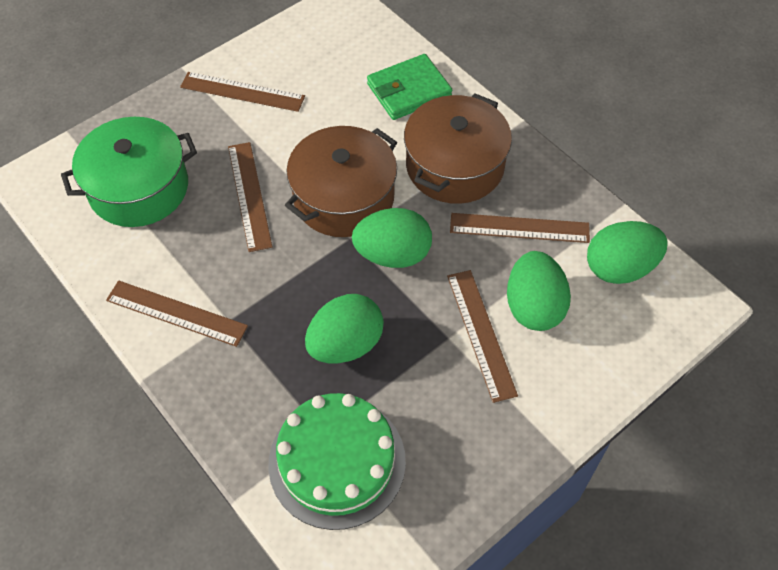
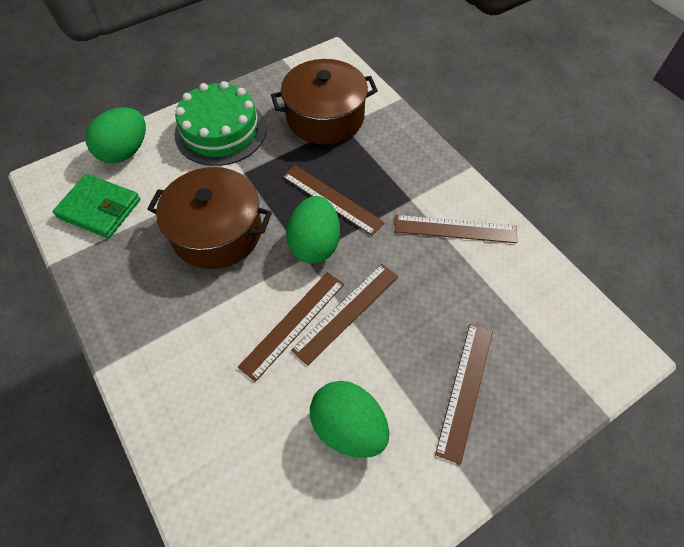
green egg: 4 -> 3
green pot: 1 -> 0

